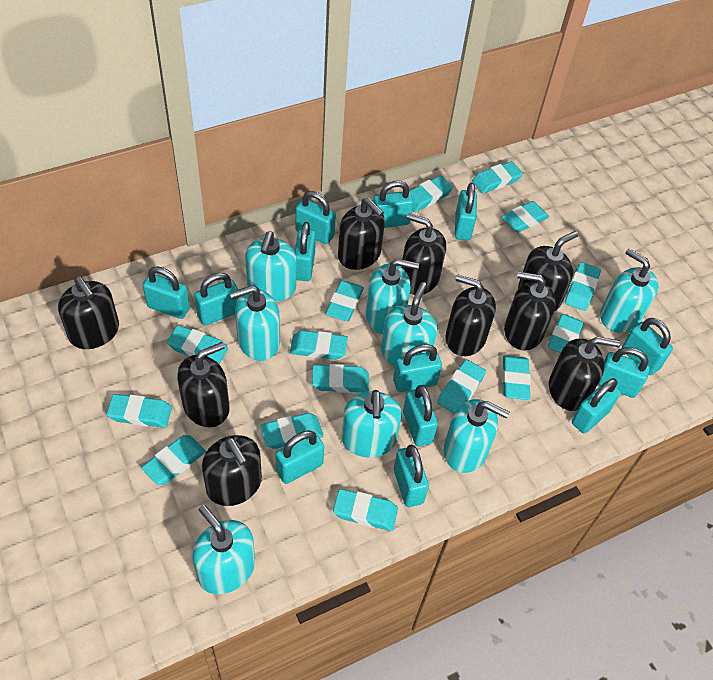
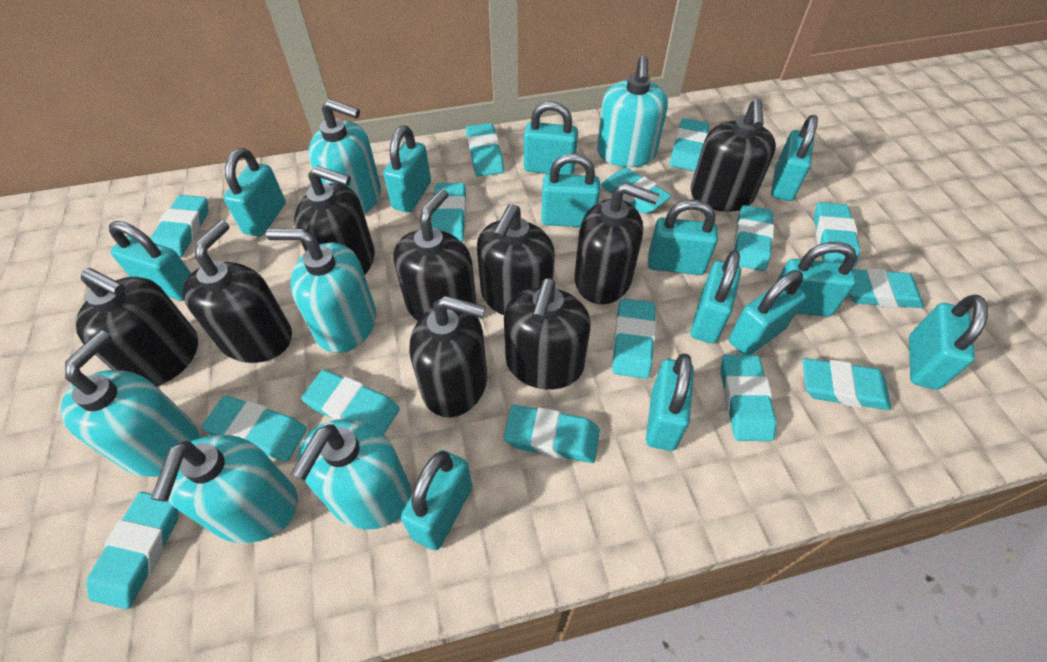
turquoise soap dispenser: 8 -> 6

